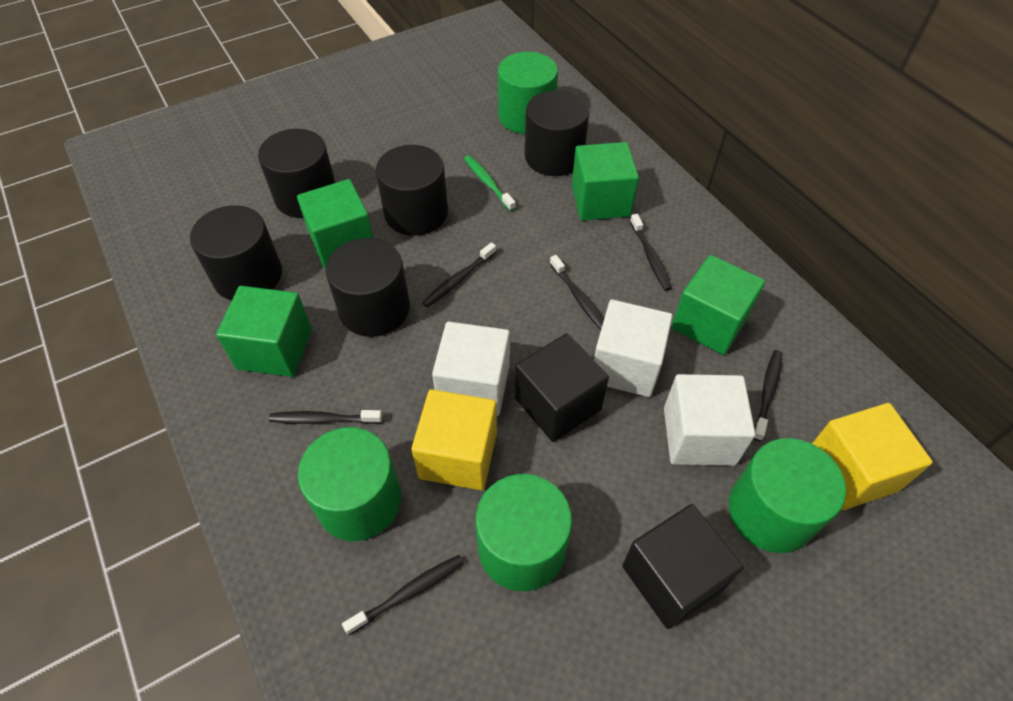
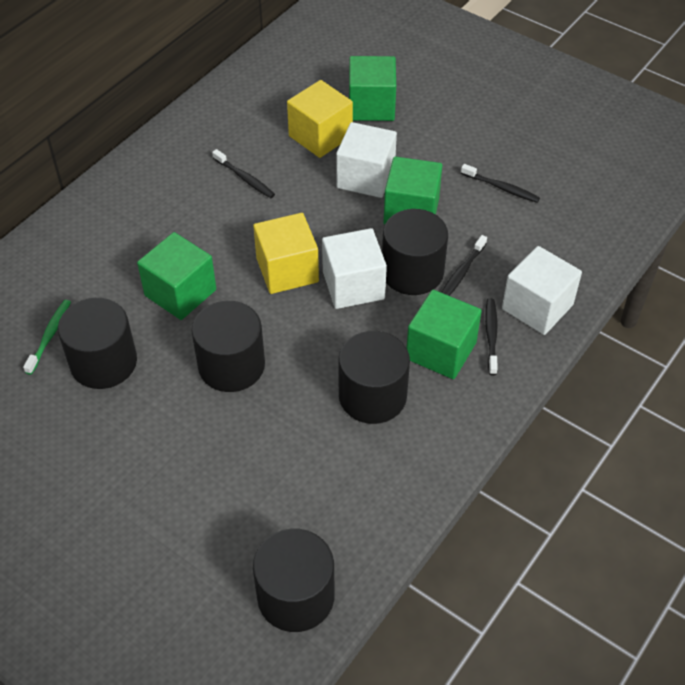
black cube: 2 -> 0
black toothbrush: 6 -> 4
green cylinder: 4 -> 0

